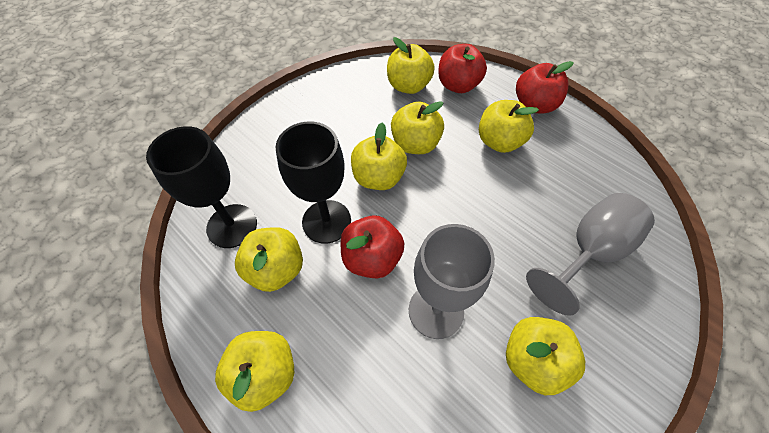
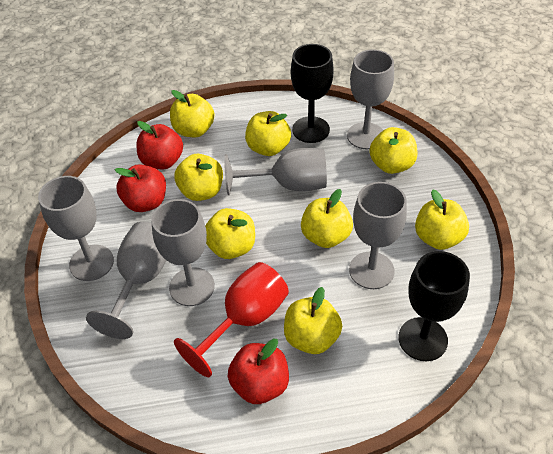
grey goblet: 2 -> 6
red goblet: 0 -> 1
yellow apple: 7 -> 8

